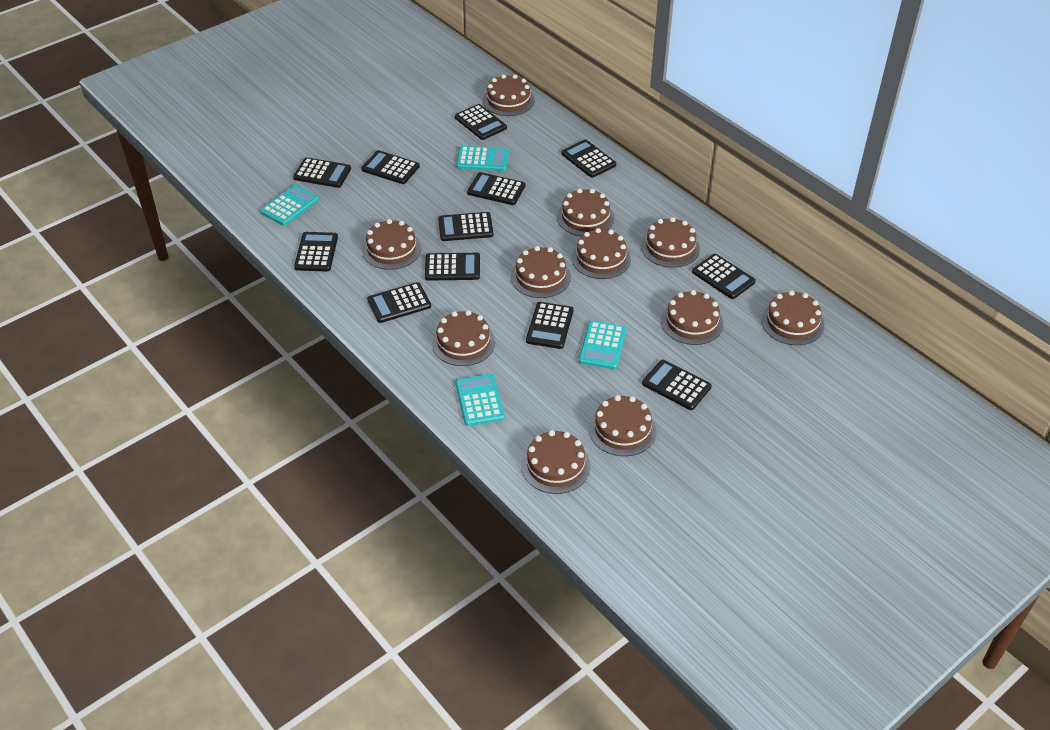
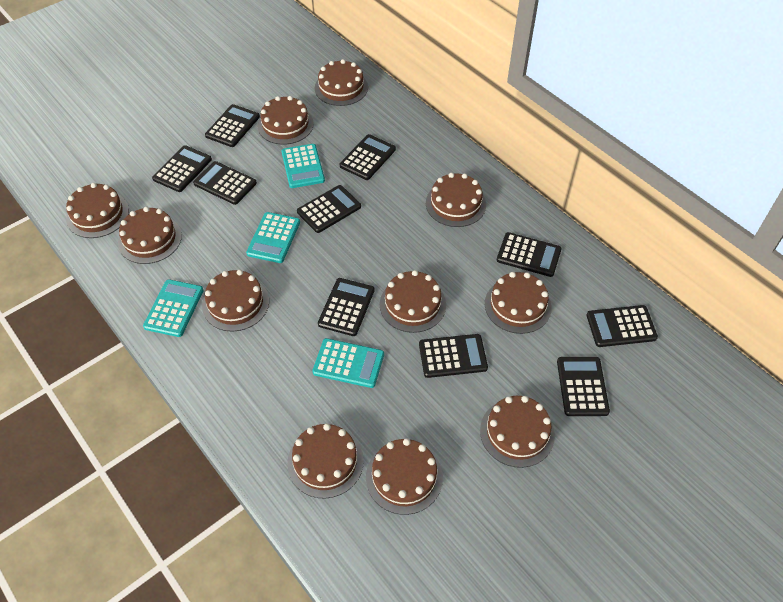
black calculator: 12 -> 10

